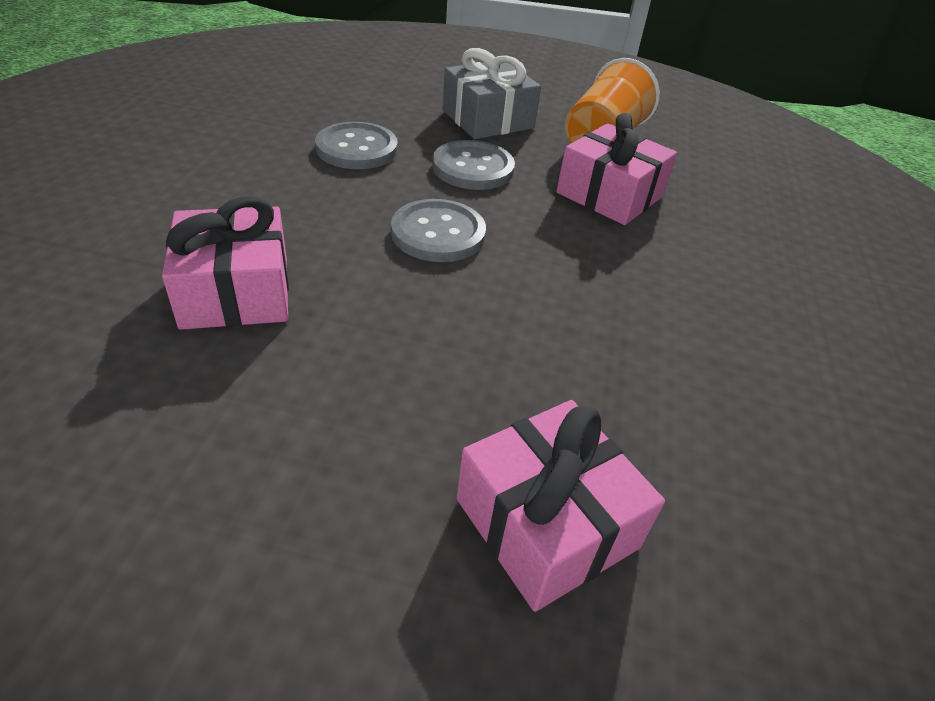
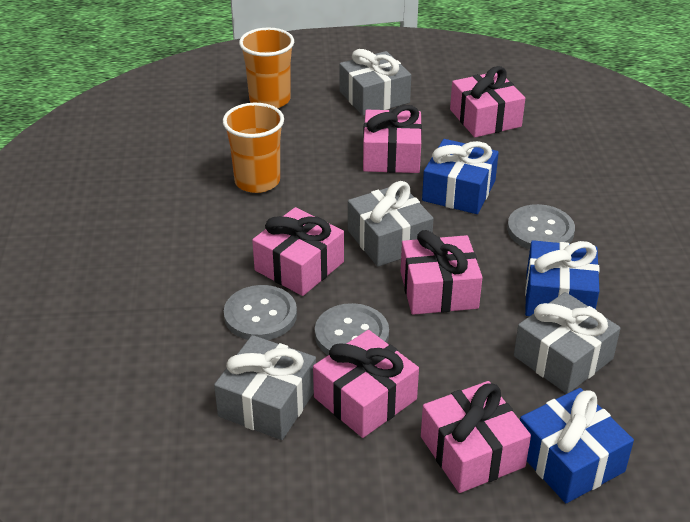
blue gift: 0 -> 3
grey gift: 1 -> 4
orange cup: 1 -> 2
pink gift: 3 -> 6

